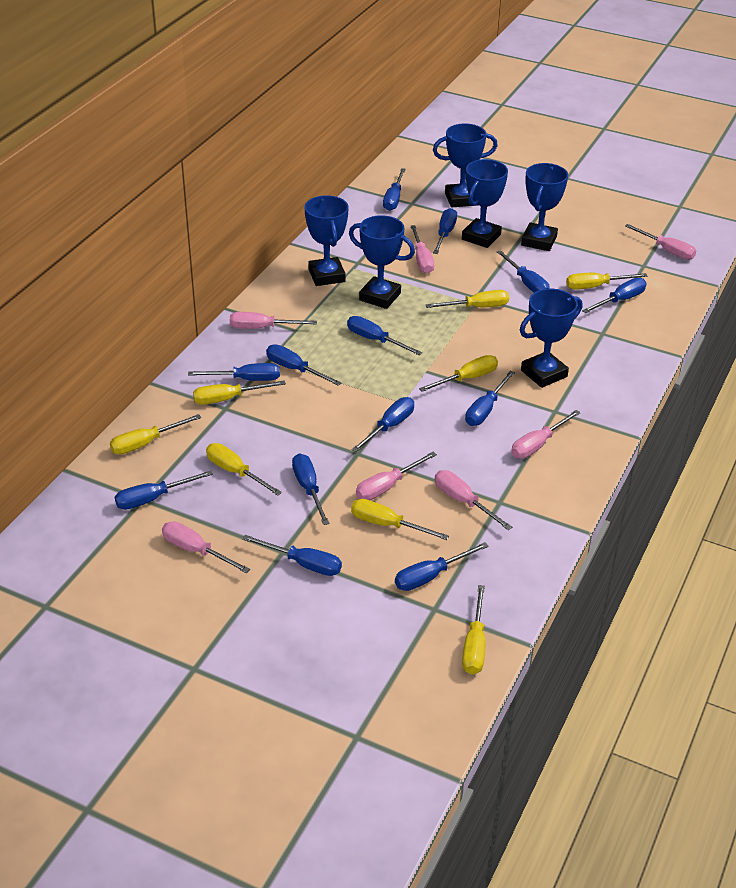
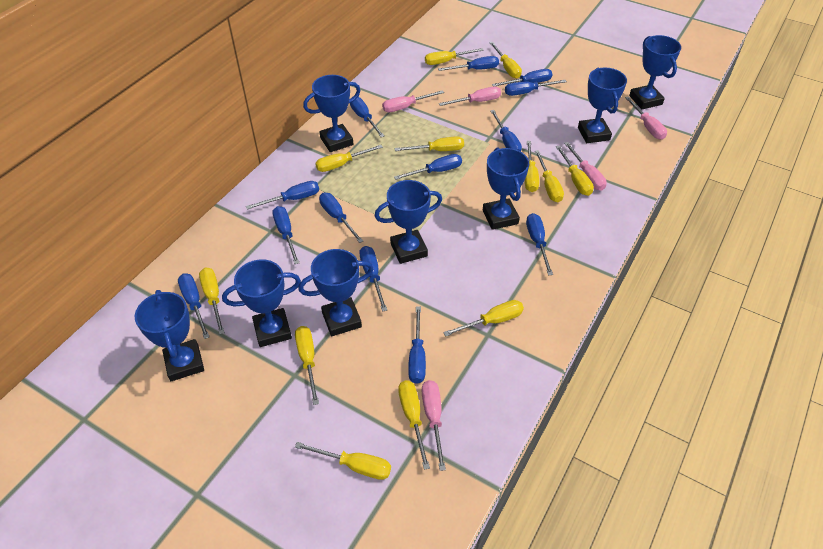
blue trophy: 6 -> 8
pink screwdriver: 7 -> 5
yellow screwdriver: 8 -> 12

